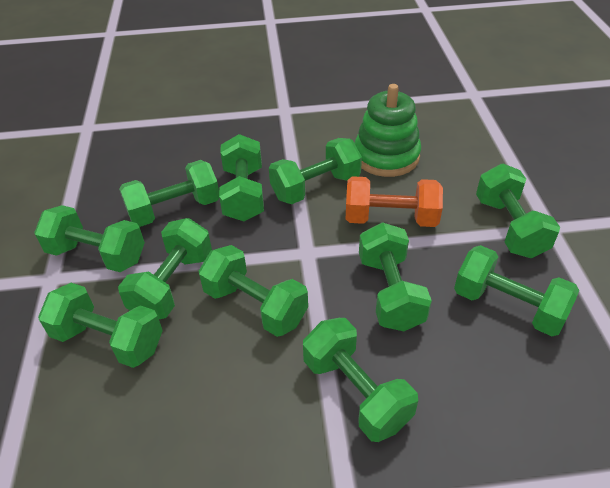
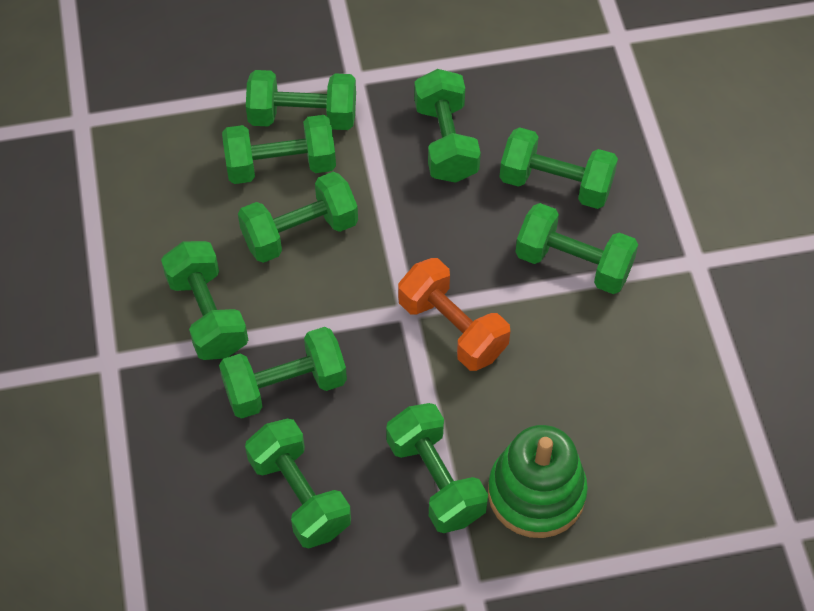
green dumbbell: 11 -> 10

